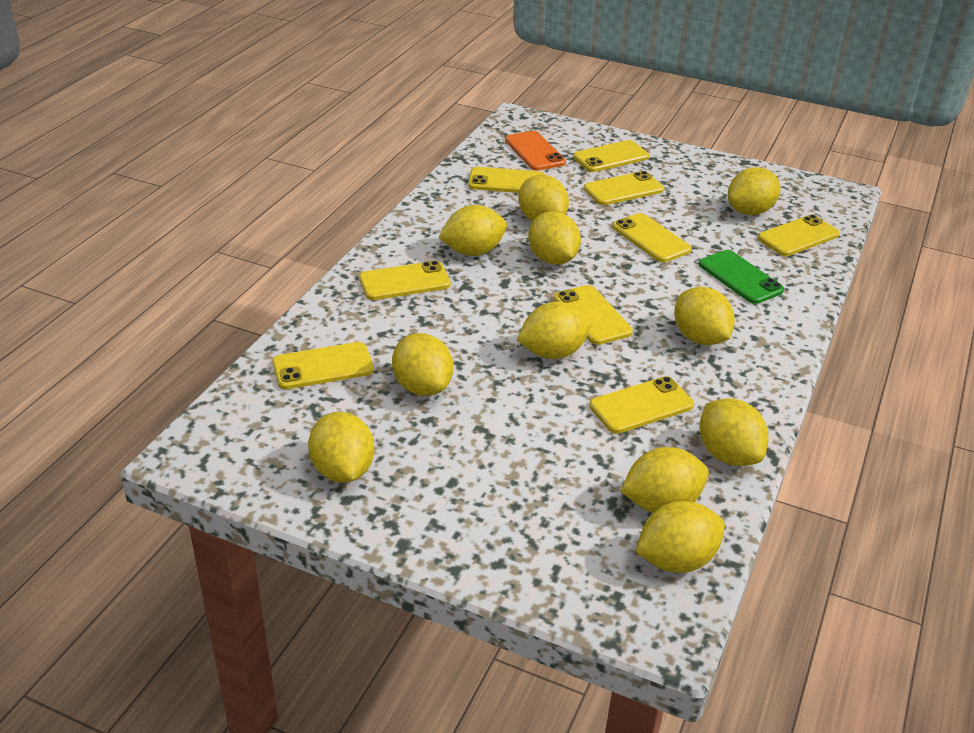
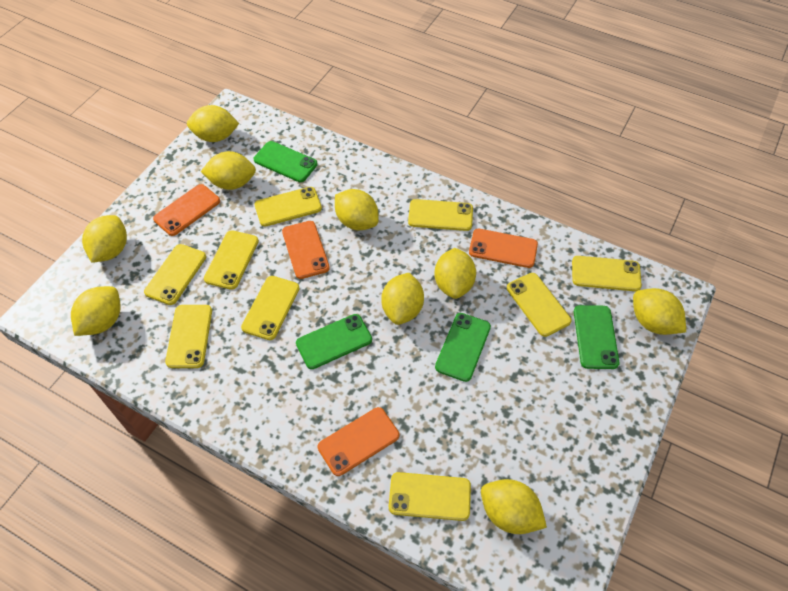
green phone: 1 -> 4
orange phone: 1 -> 4
yellow lemon: 11 -> 9

